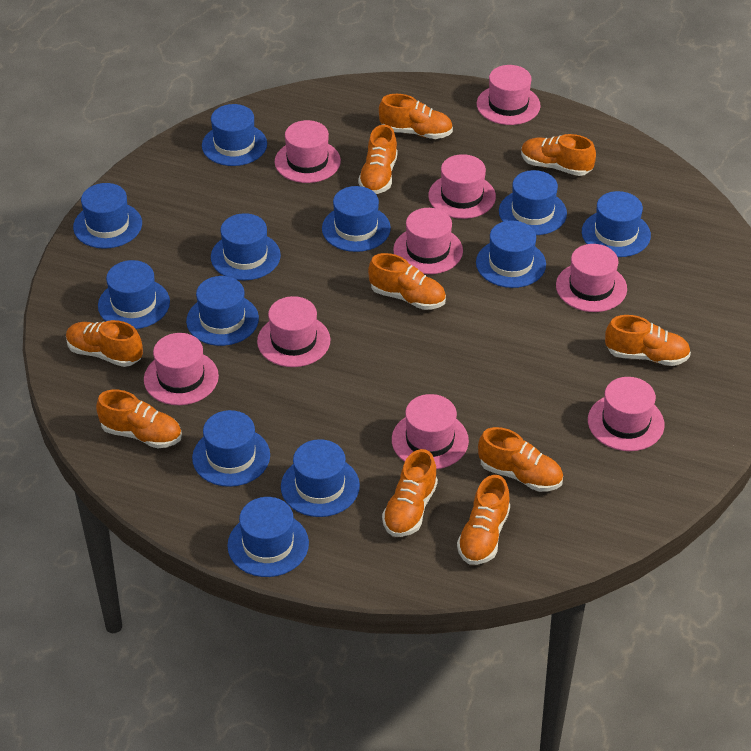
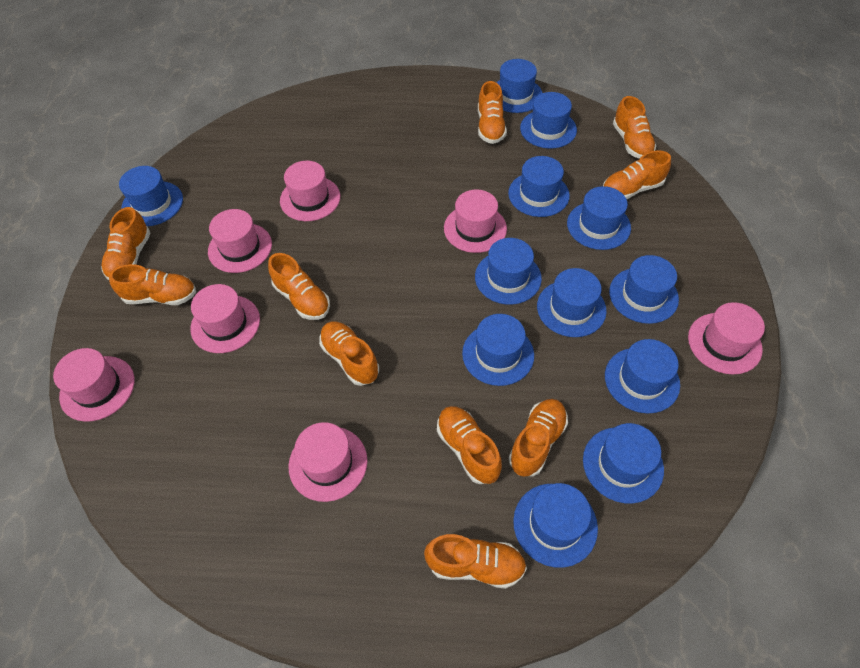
pink hat: 9 -> 7

